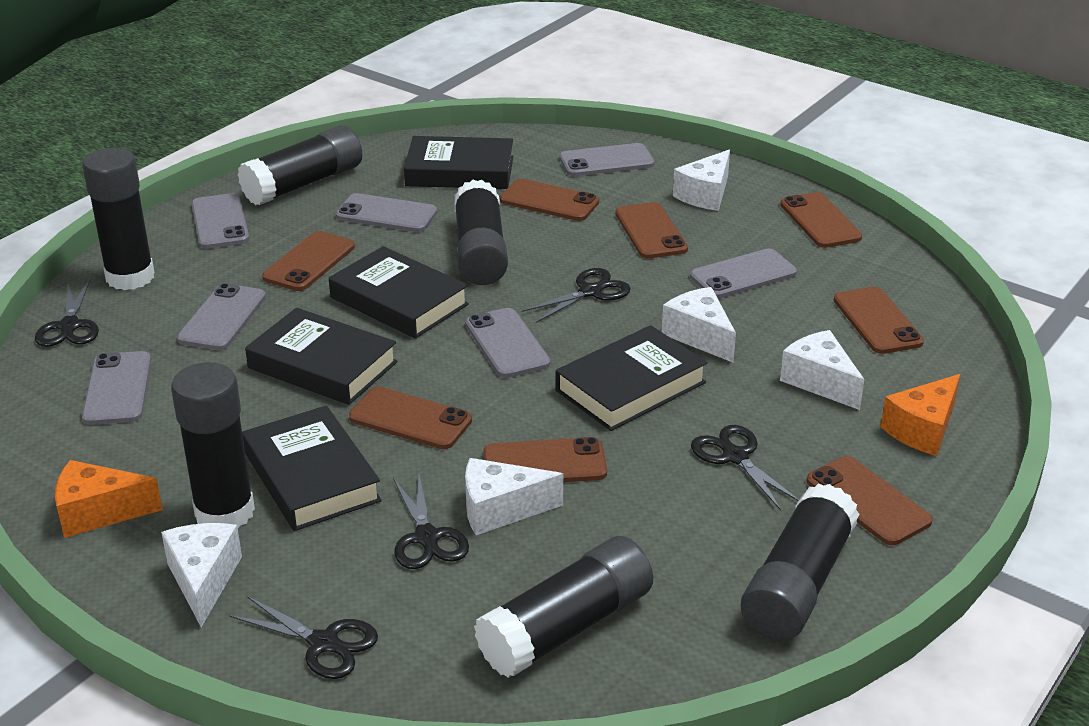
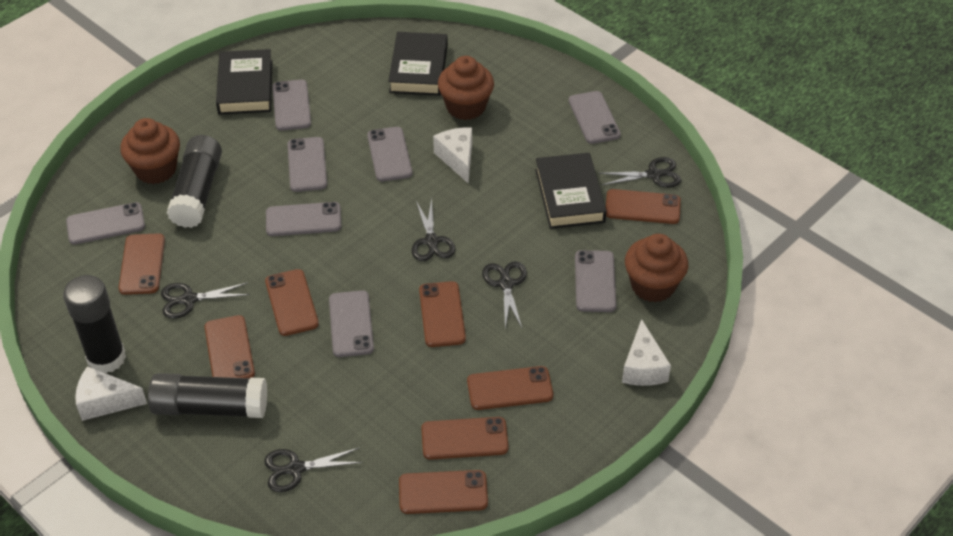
black book: 5 -> 3
black glue stick: 6 -> 3
brown cupcake: 0 -> 3
grey phone: 7 -> 8
orange cheese: 2 -> 0
white cheese: 5 -> 3

